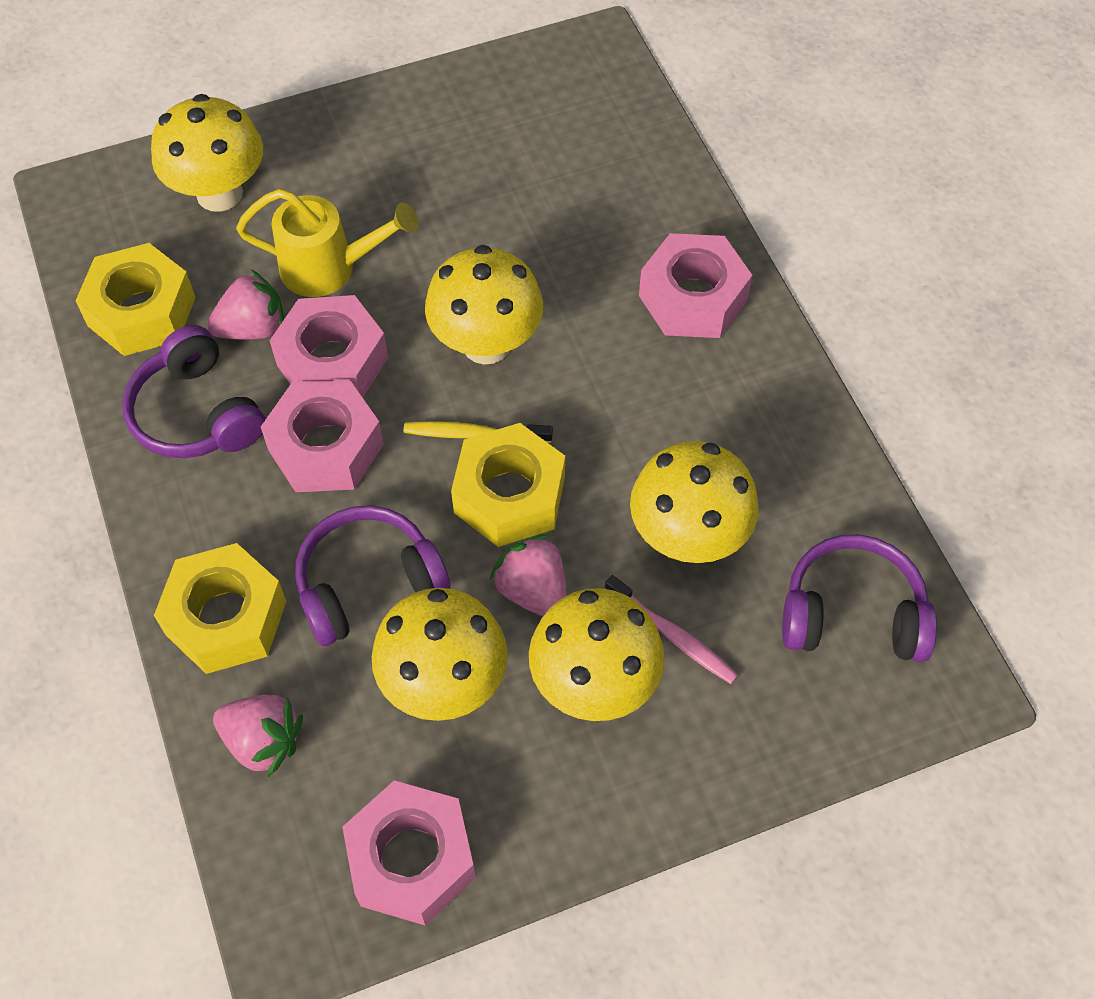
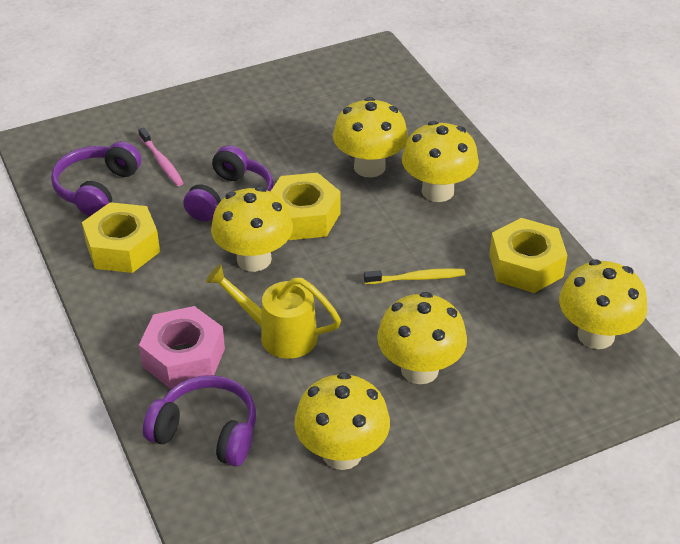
pink nut: 4 -> 1
pink strawberry: 3 -> 0
yellow mushroom: 5 -> 6

